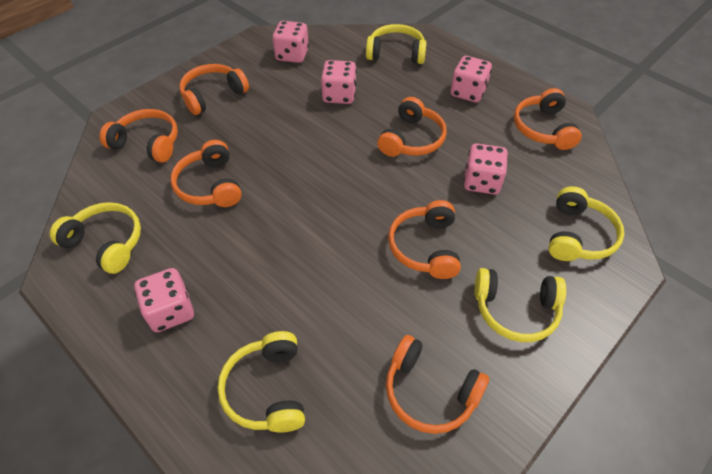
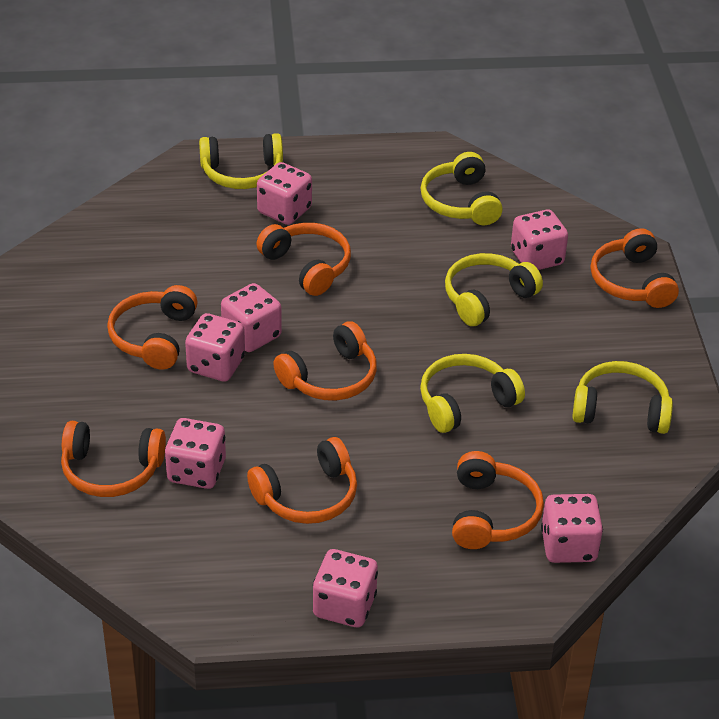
pink dice: 5 -> 7

